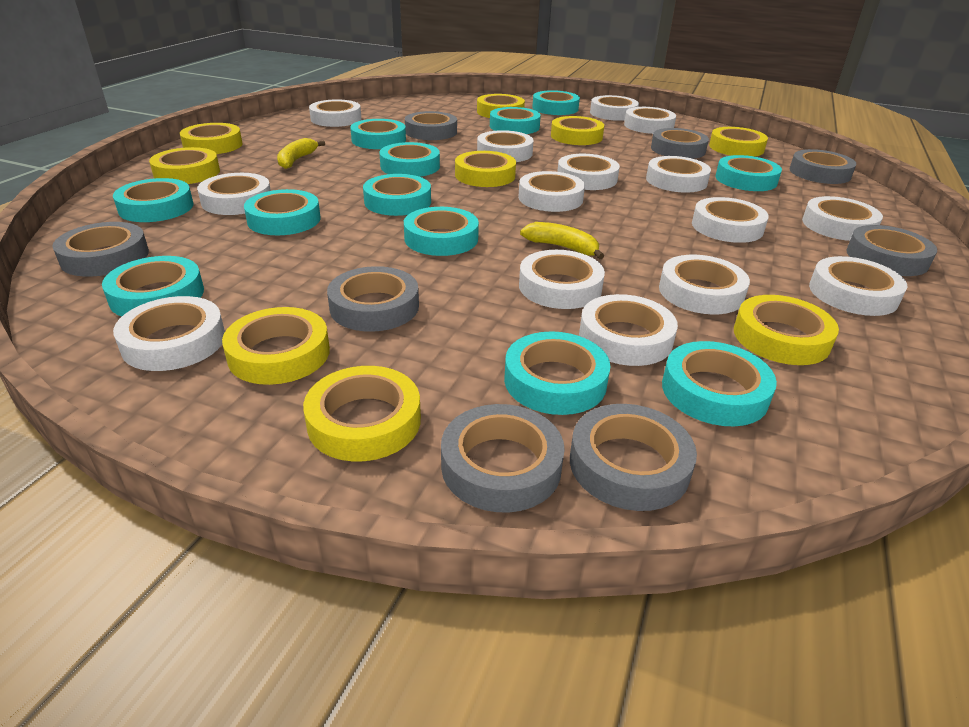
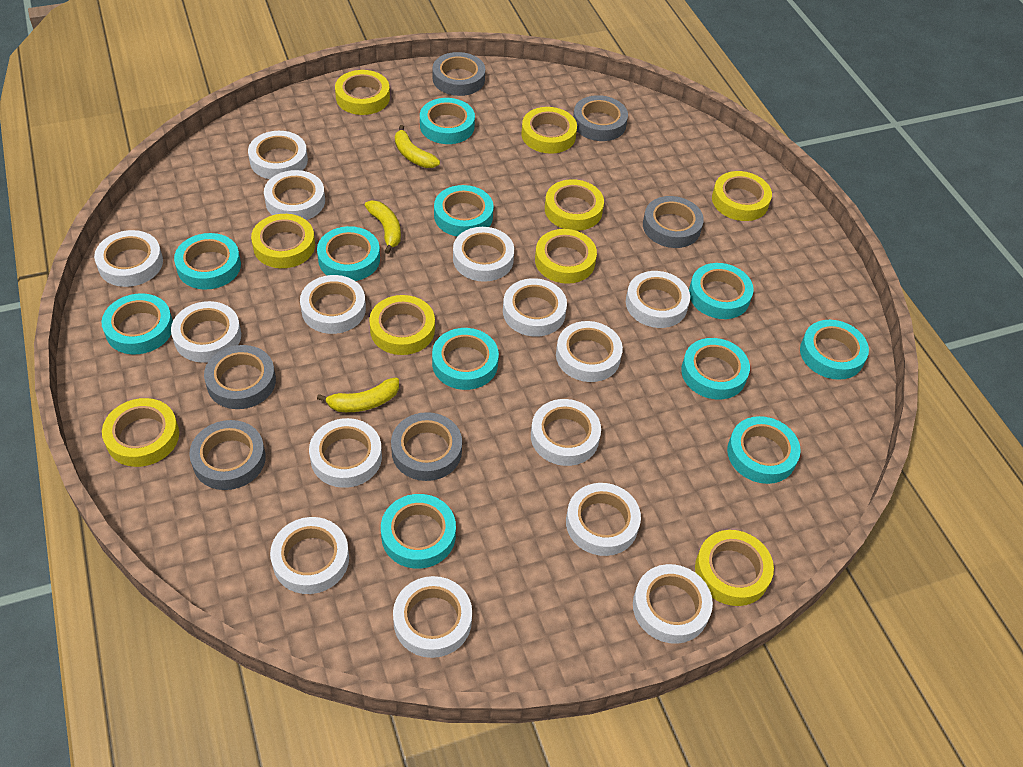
grey tape: 8 -> 6
turquoise tape: 12 -> 11
yellow banana: 2 -> 3

